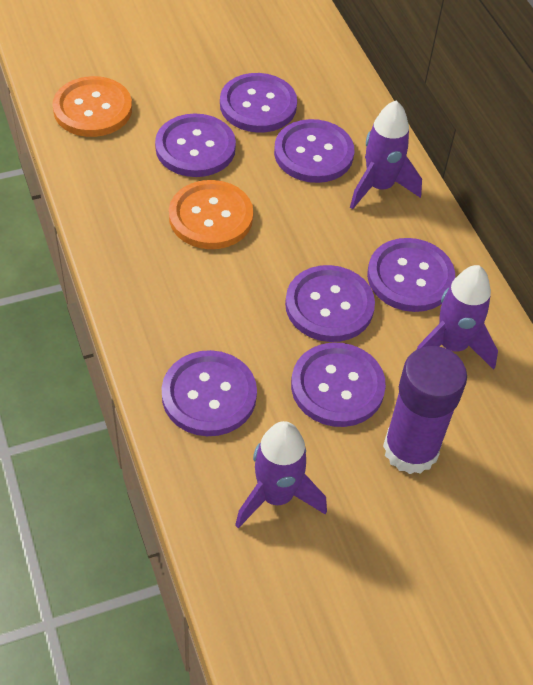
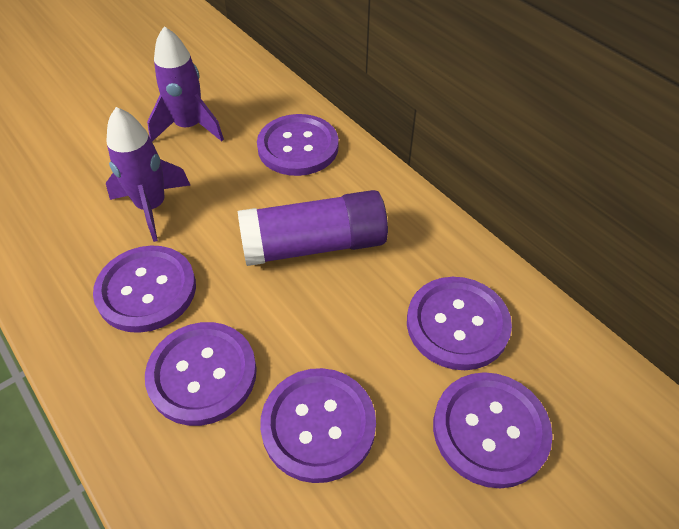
orange button: 2 -> 0
purple button: 7 -> 6
purple rocket: 3 -> 2

